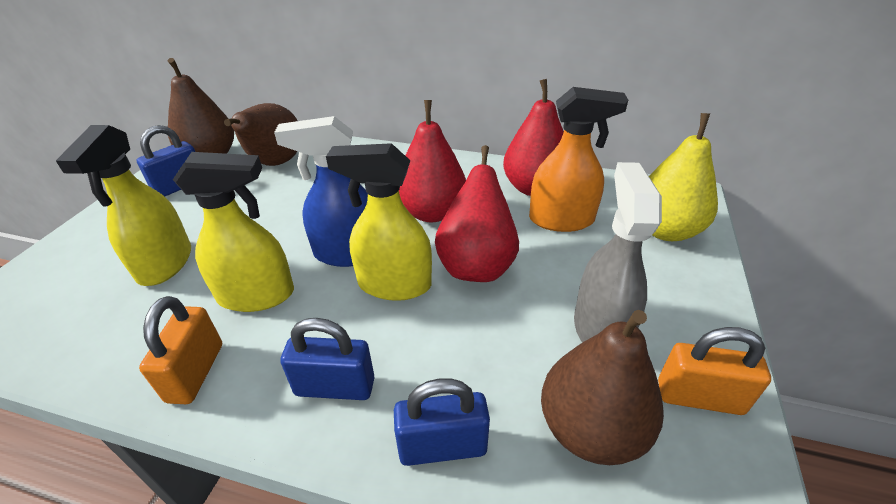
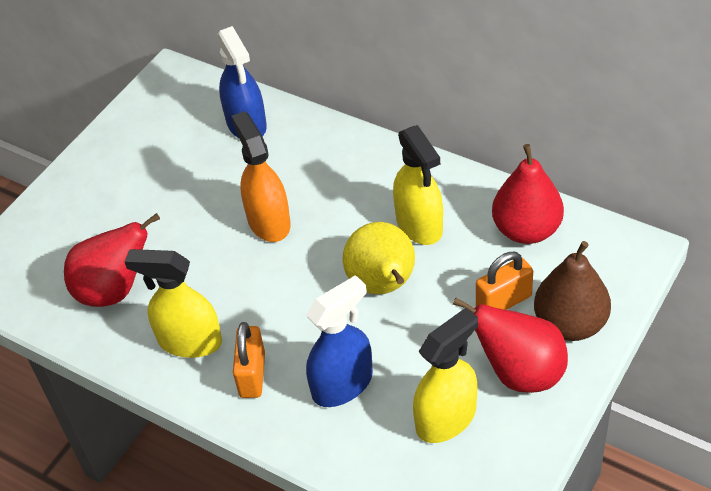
blue padlock: 3 -> 0
blue spray bottle: 1 -> 2
brown pear: 3 -> 1
grey spray bottle: 1 -> 0

